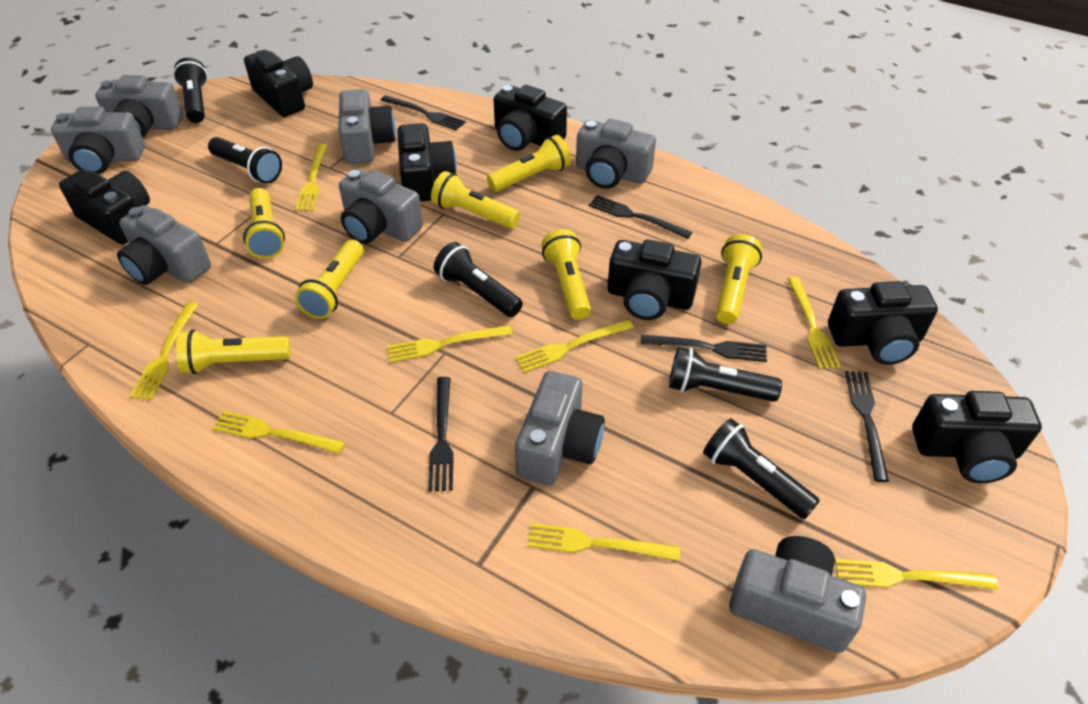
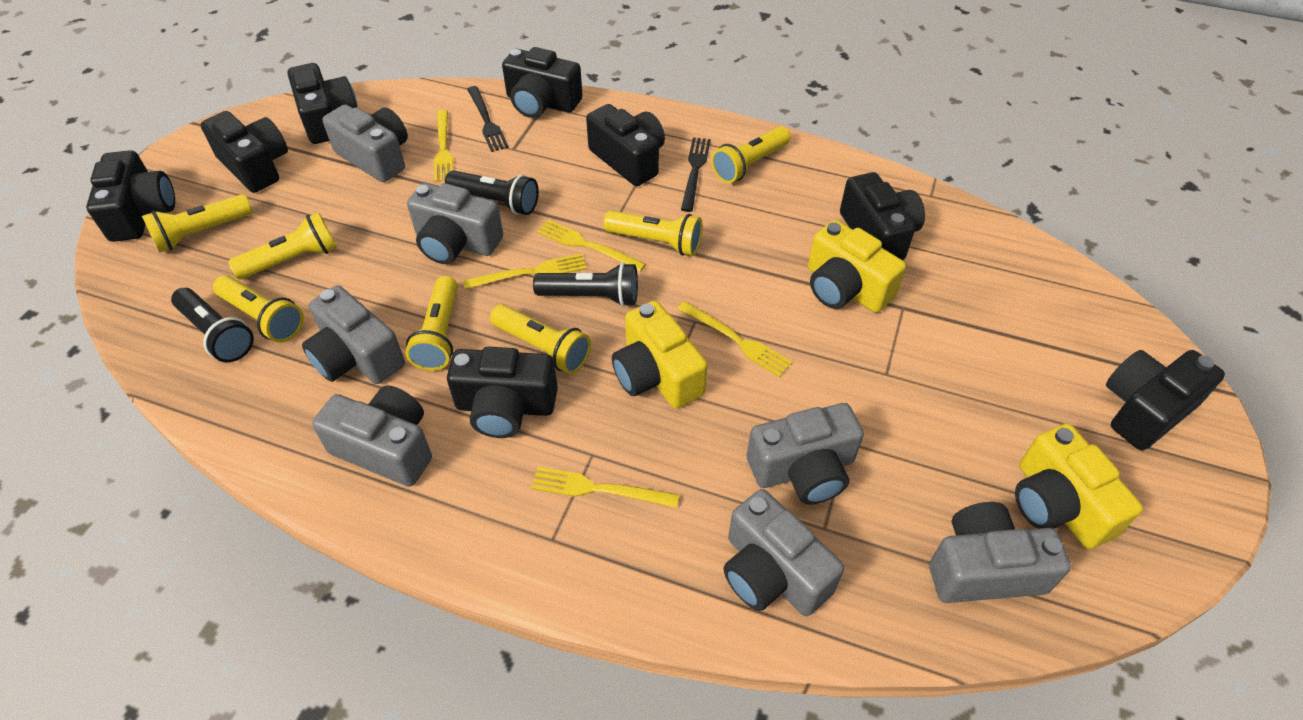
black camera: 7 -> 8
black flashlight: 5 -> 3
black fork: 5 -> 2
grey camera: 8 -> 7
yellow camera: 0 -> 3
yellow fork: 8 -> 5

